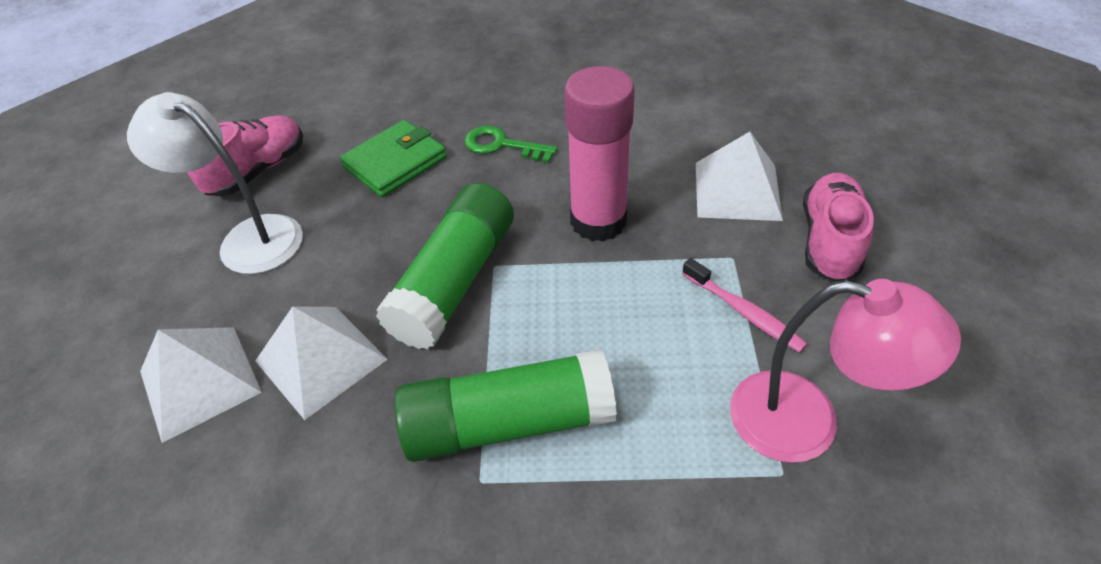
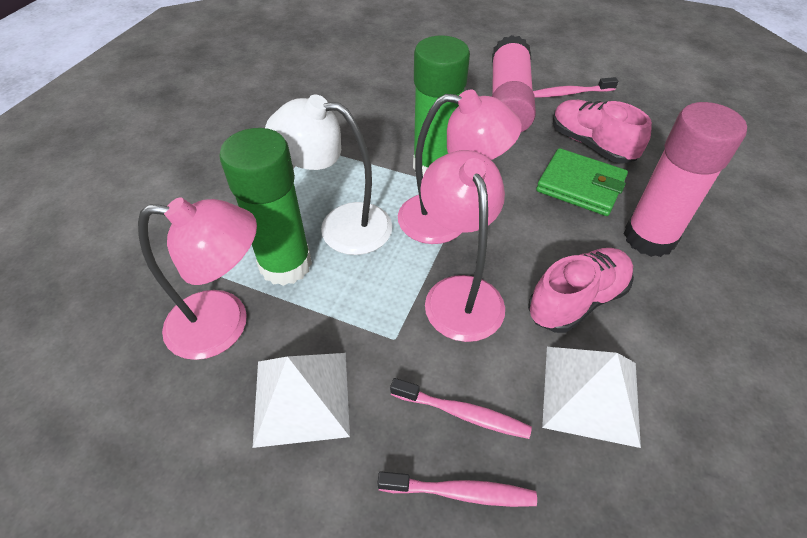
green key: 1 -> 0
pink glue stick: 1 -> 2
pink lamp: 1 -> 3
pink toothbrush: 1 -> 3
white pyramid: 3 -> 2

